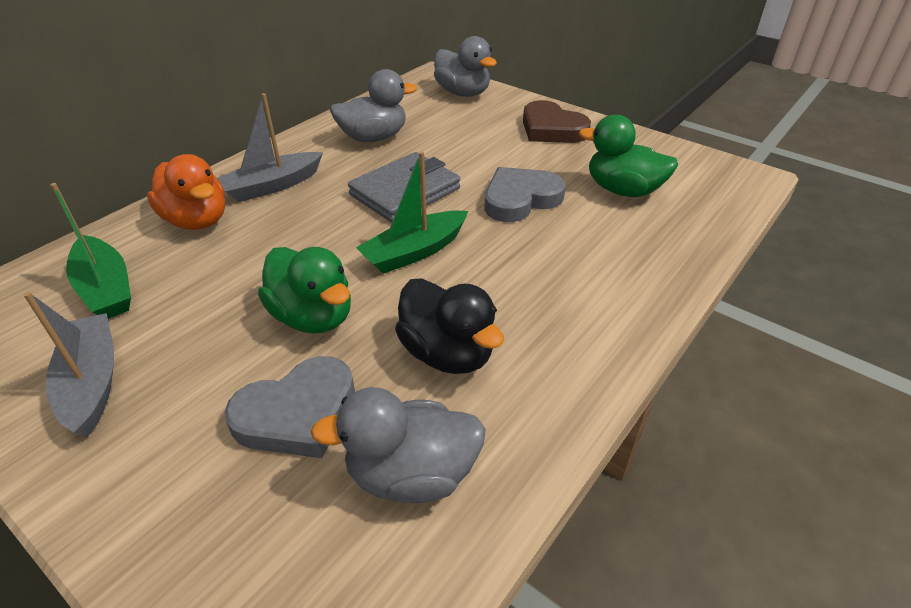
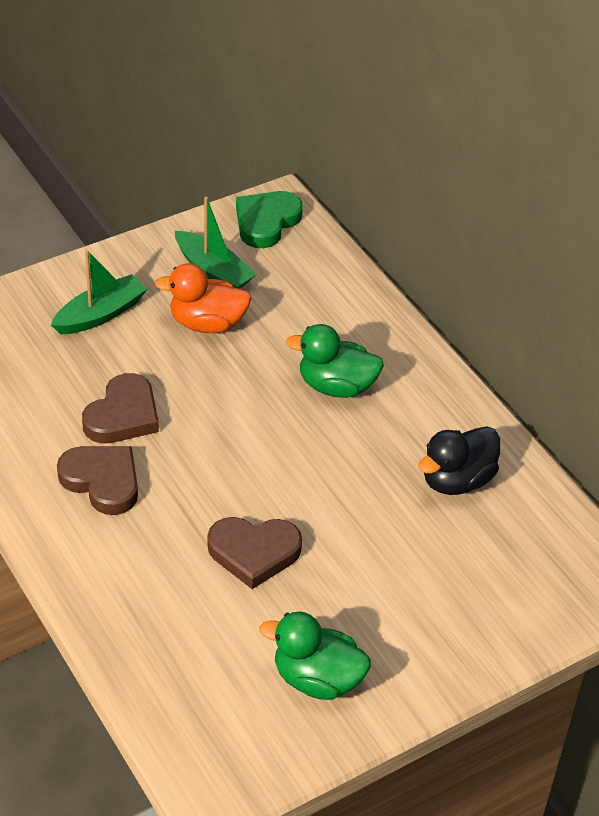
brown heart: 1 -> 3
green heart: 0 -> 1
grey boat: 2 -> 0
grey duck: 3 -> 0
grey heart: 2 -> 0
grey wallet: 1 -> 0

